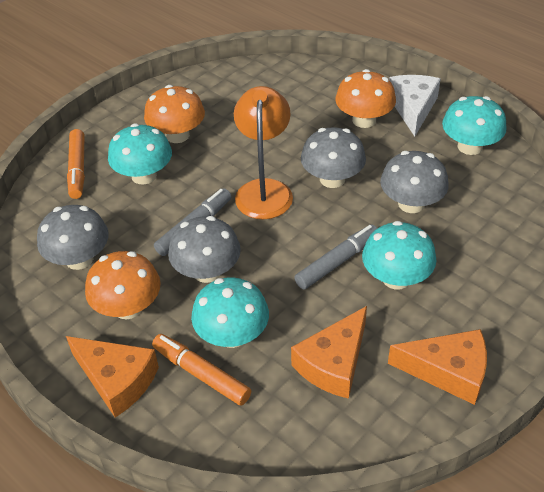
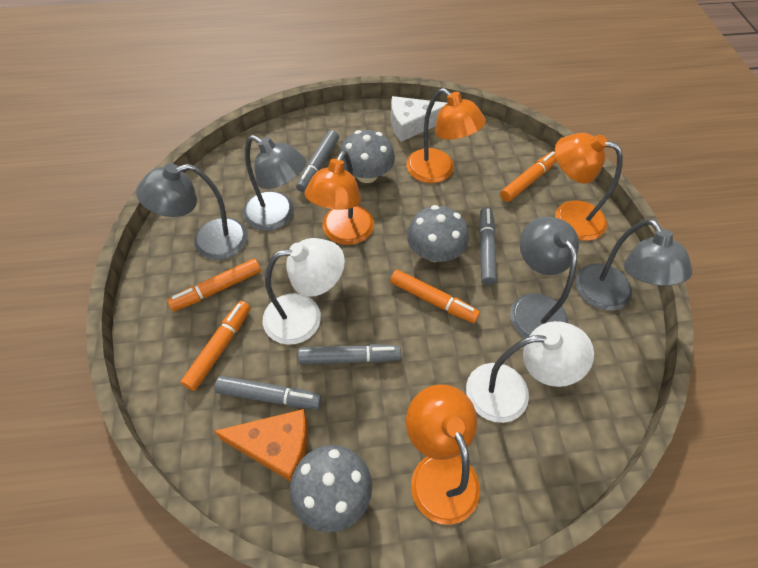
grey lamp: 0 -> 4
grey marker: 2 -> 4
grey mushroom: 4 -> 3
orange cheese: 3 -> 1
orange lamp: 1 -> 4
orange marker: 2 -> 4
orange mushroom: 3 -> 0
turquoise mushroom: 4 -> 0
white lamp: 0 -> 2

